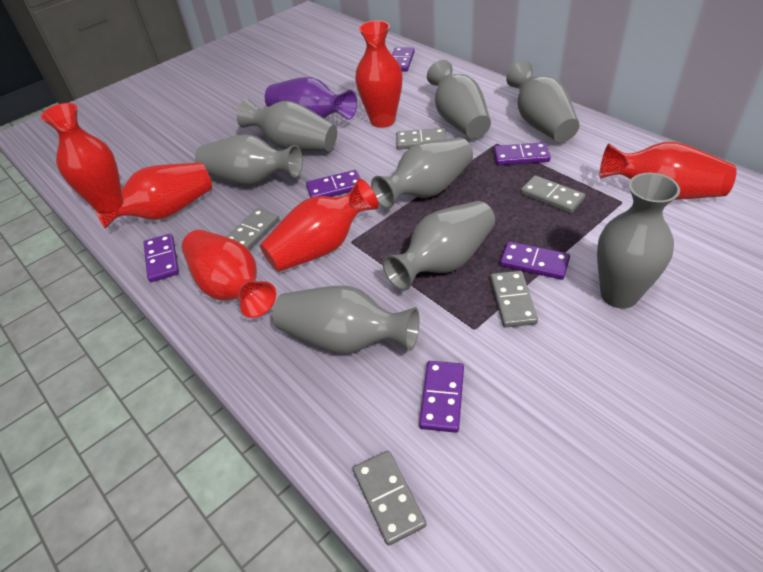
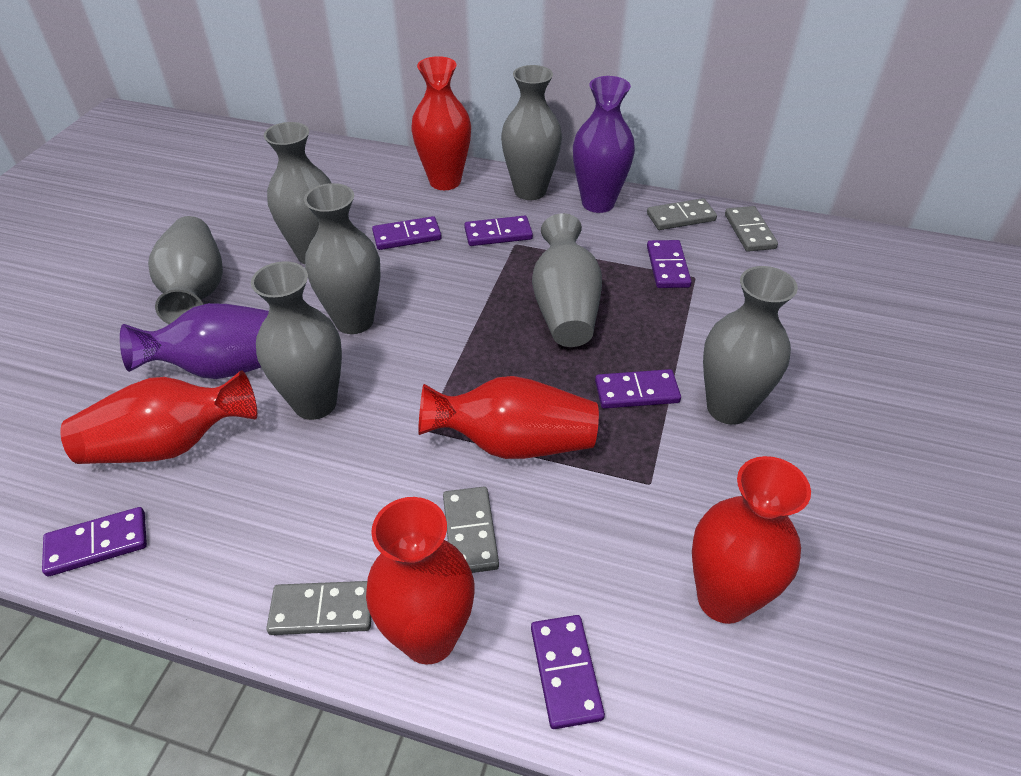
grey domino: 5 -> 4
grey vase: 8 -> 7
purple vase: 1 -> 2
red vase: 6 -> 5

